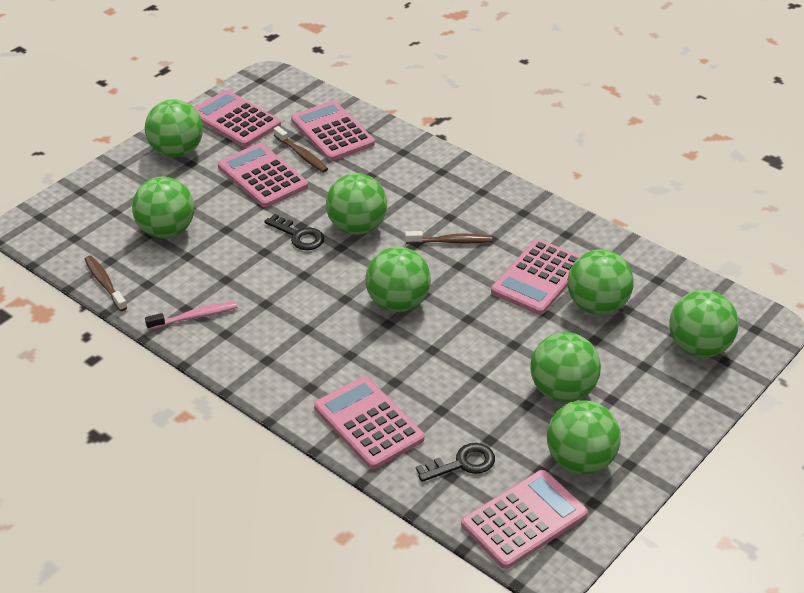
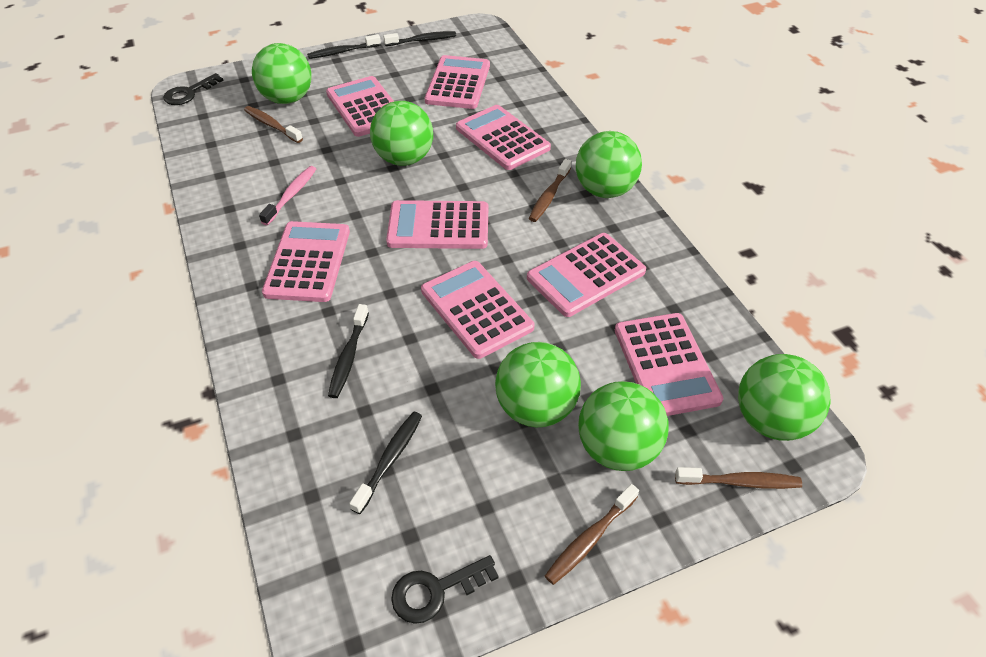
black toothbrush: 0 -> 4
brown toothbrush: 3 -> 4
green ball: 8 -> 6
pink calculator: 6 -> 8

